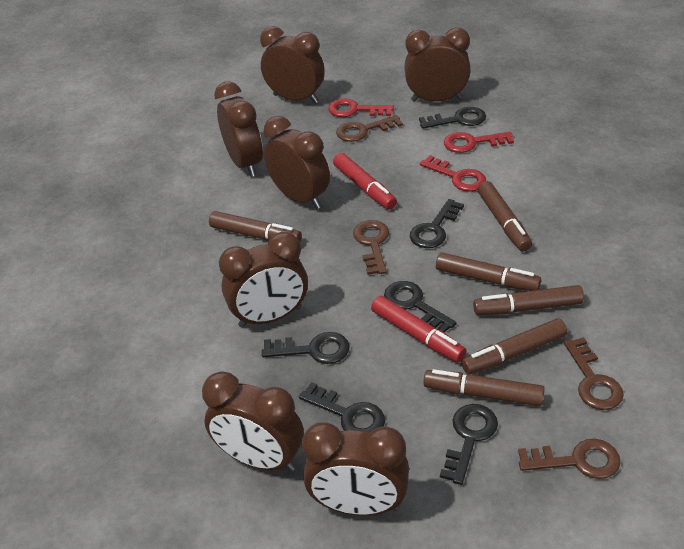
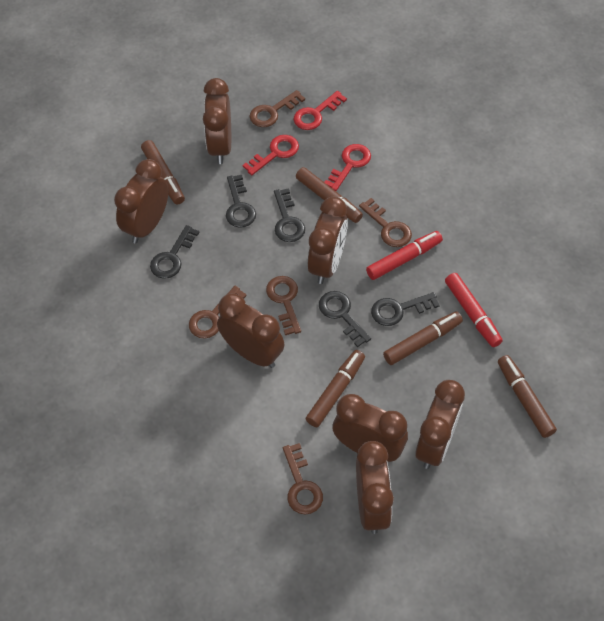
black key: 6 -> 5
brown key: 4 -> 5
brown marker: 6 -> 5

